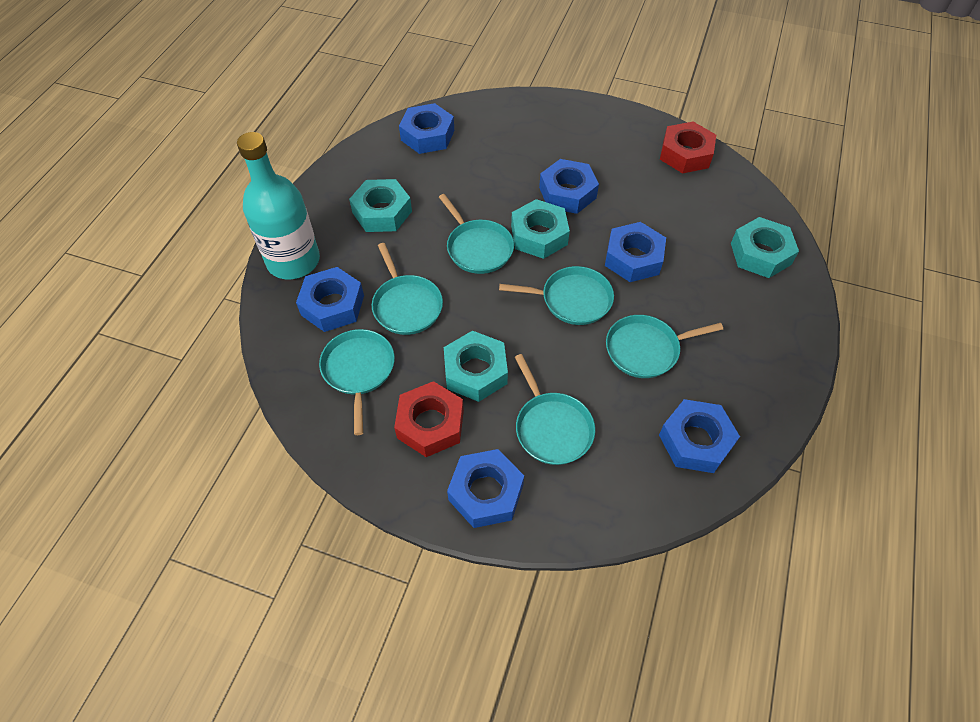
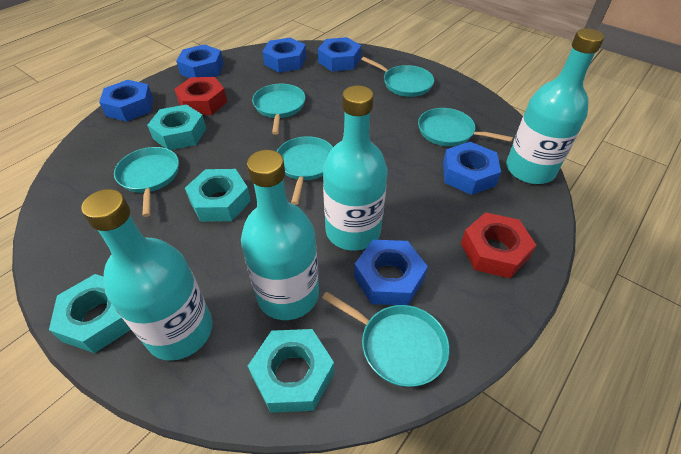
turquoise bottle: 1 -> 4

